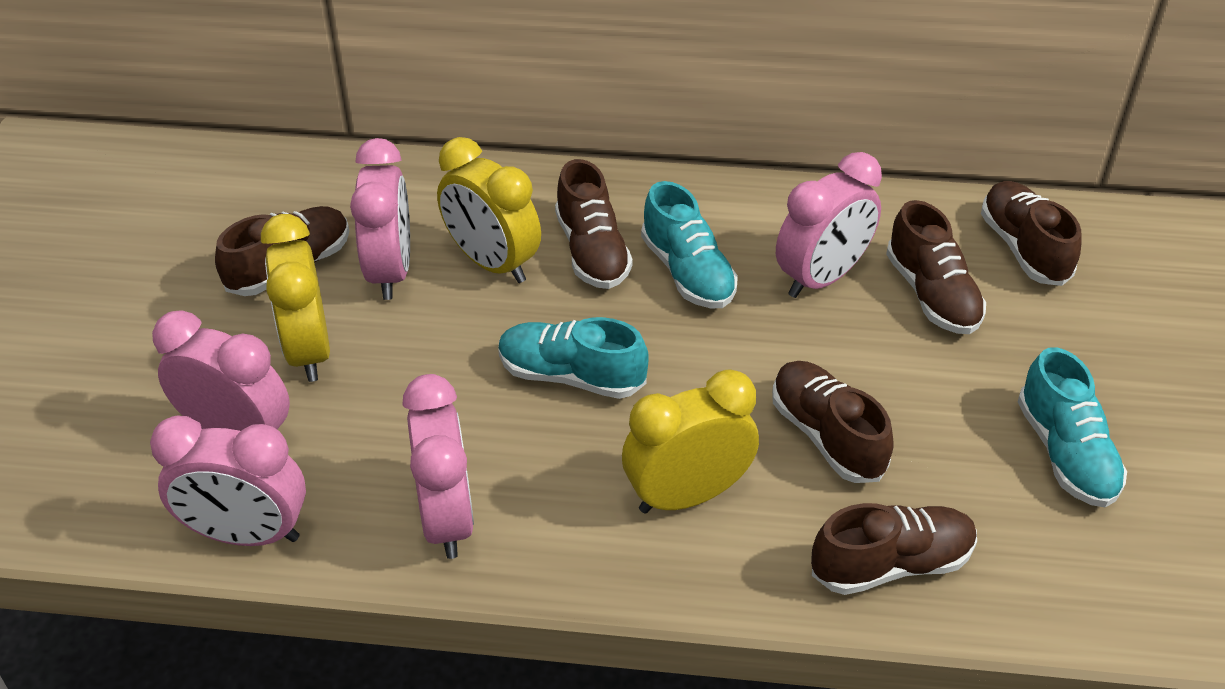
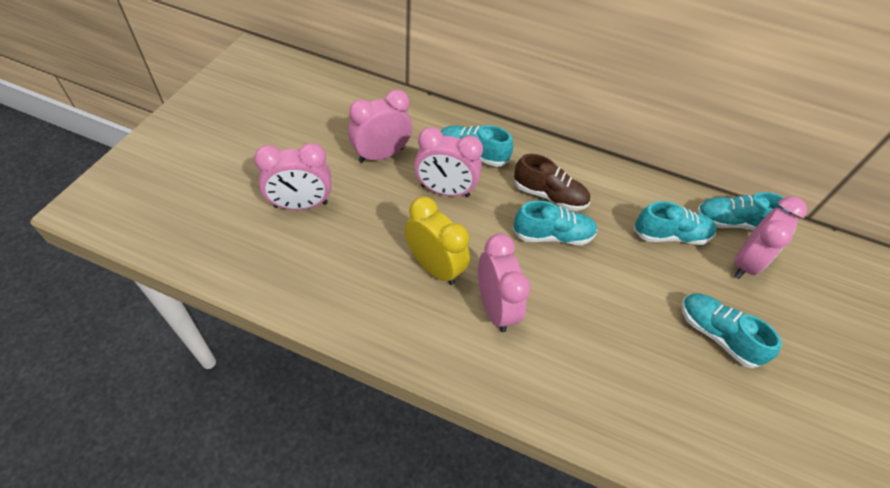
brown shoe: 6 -> 1
turquoise shoe: 3 -> 5
yellow clock: 3 -> 1

